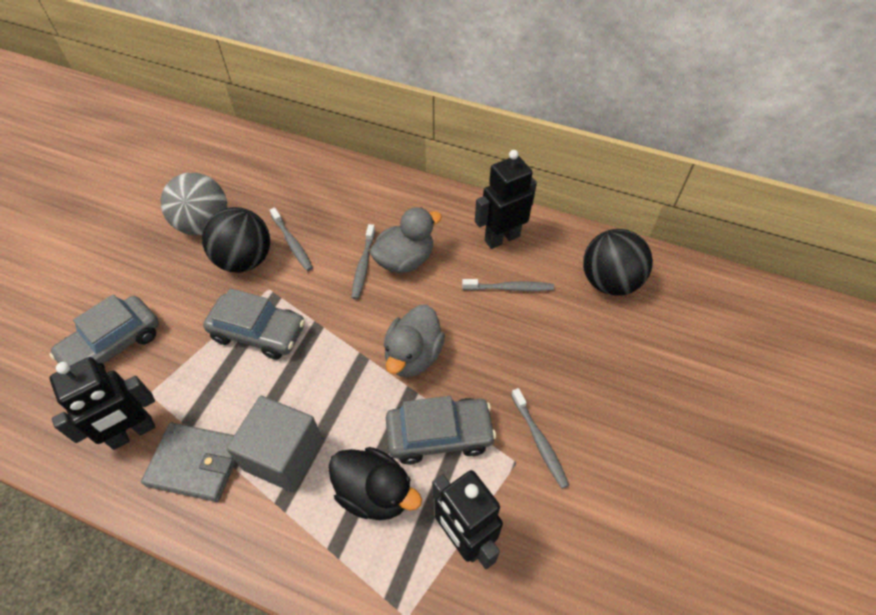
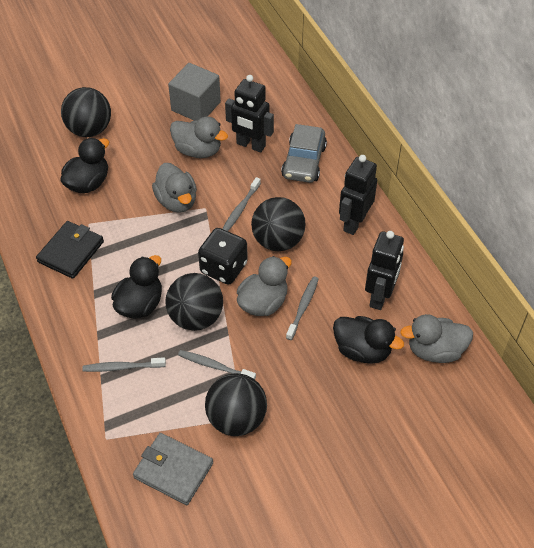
black ball: 2 -> 4
black dice: 0 -> 1
black duck: 1 -> 3
black wallet: 0 -> 1
grey ball: 1 -> 0
grey car: 3 -> 1
grey duck: 2 -> 4

